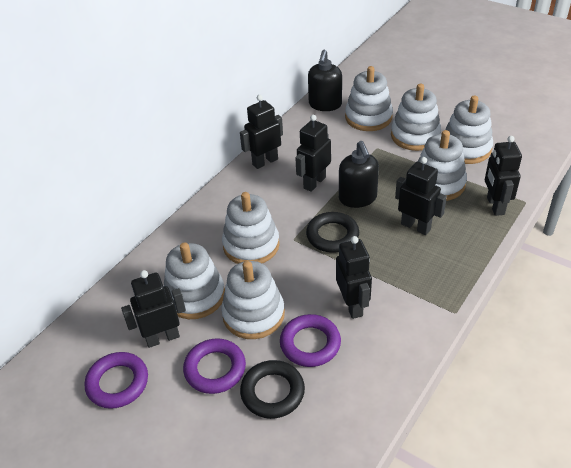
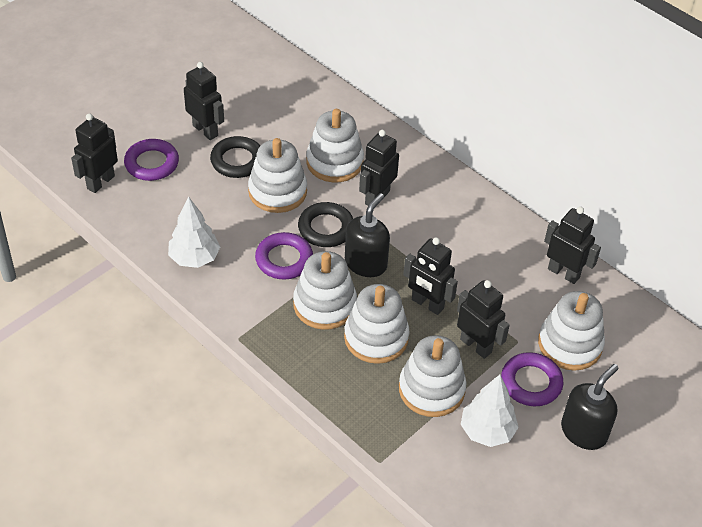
white stacking toy: 7 -> 6
white tree: 0 -> 2

